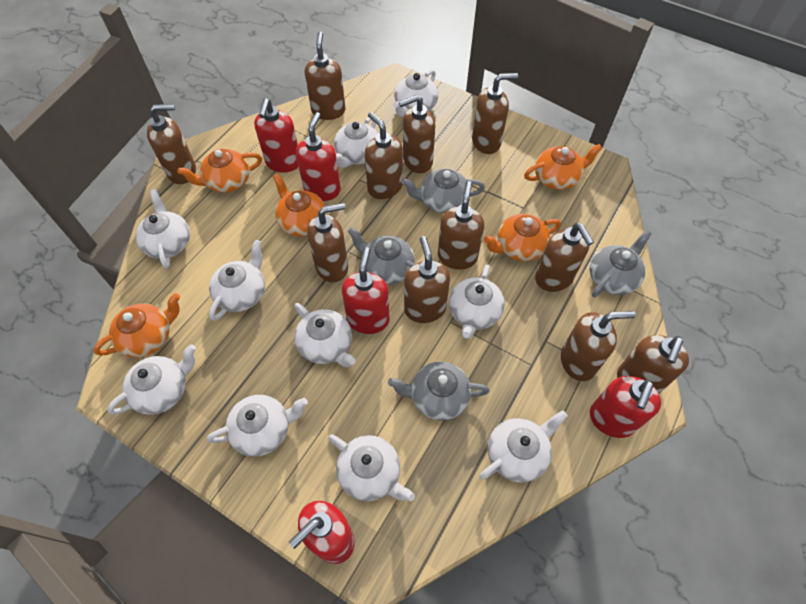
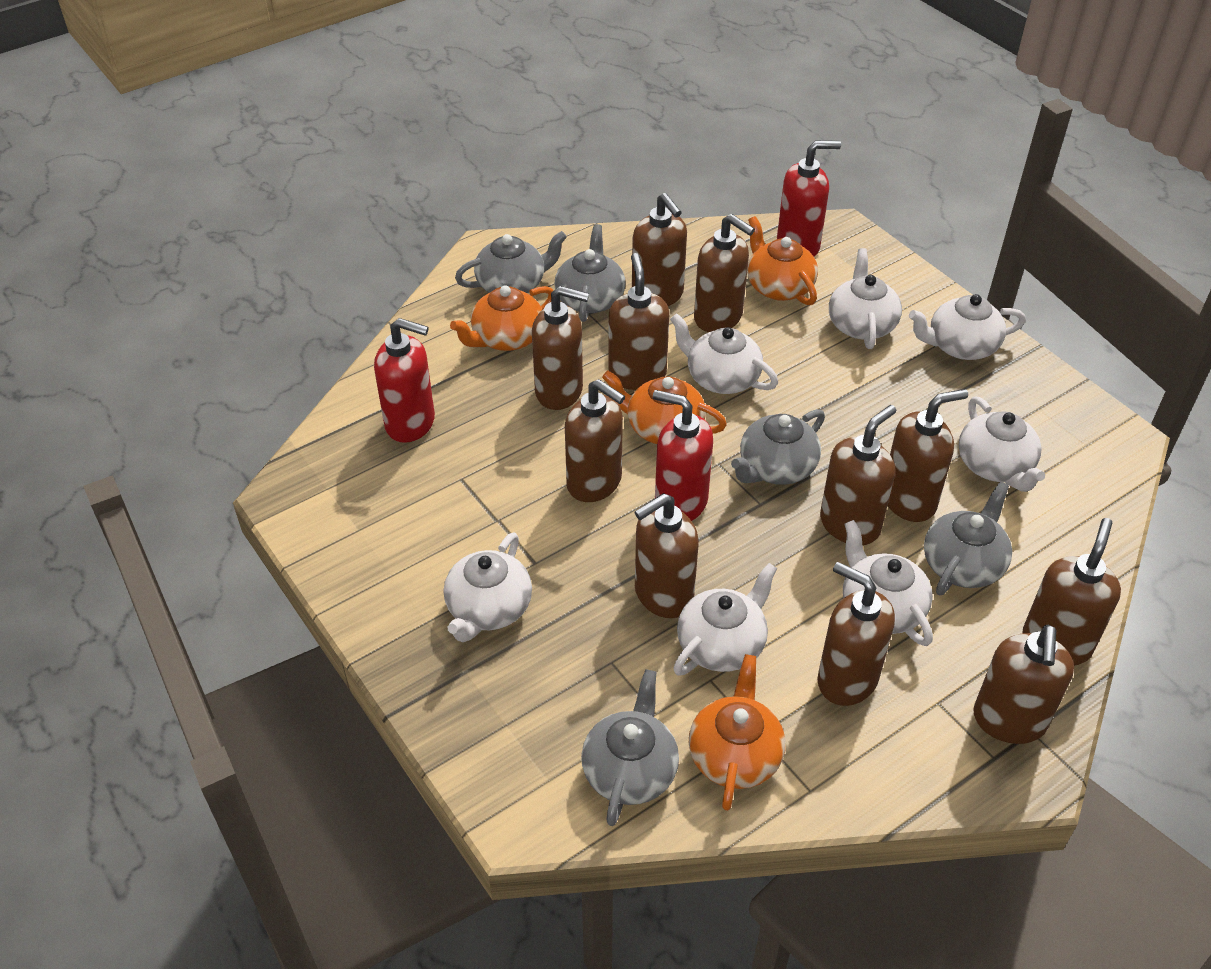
grey teapot: 4 -> 5
orange teapot: 5 -> 4
red soap dispenser: 5 -> 3
white teapot: 10 -> 7

